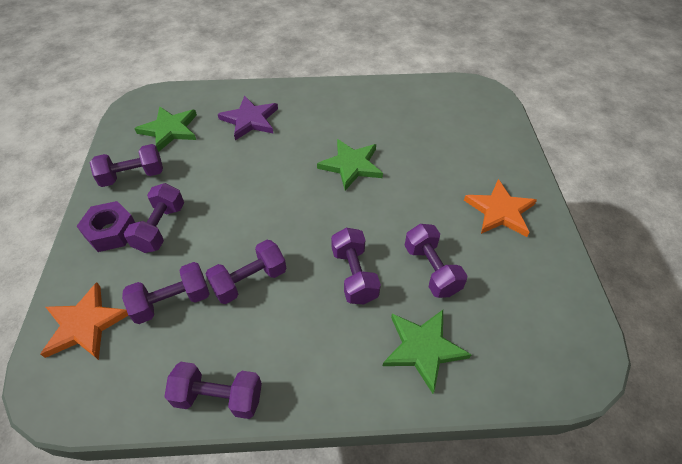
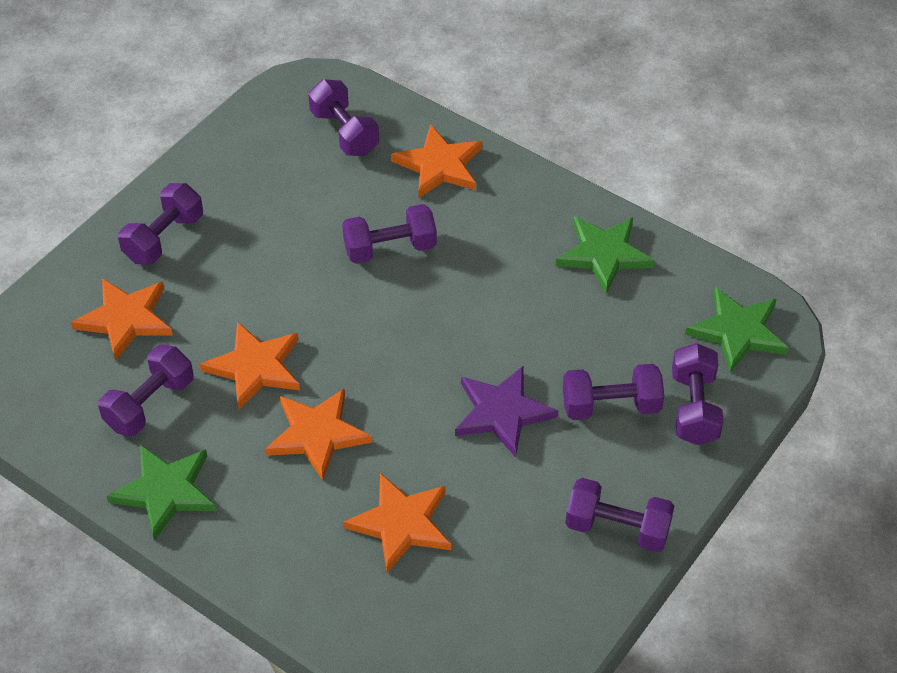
orange star: 2 -> 5
purple nut: 1 -> 0

